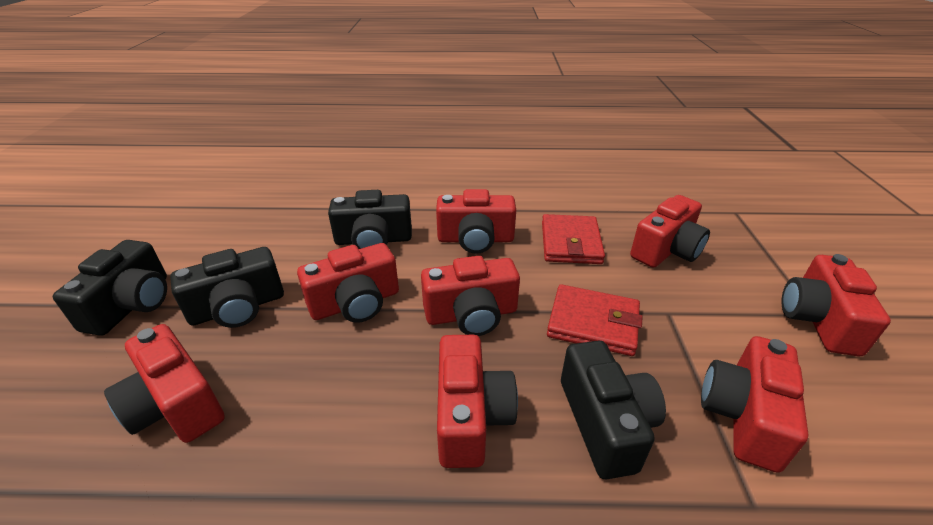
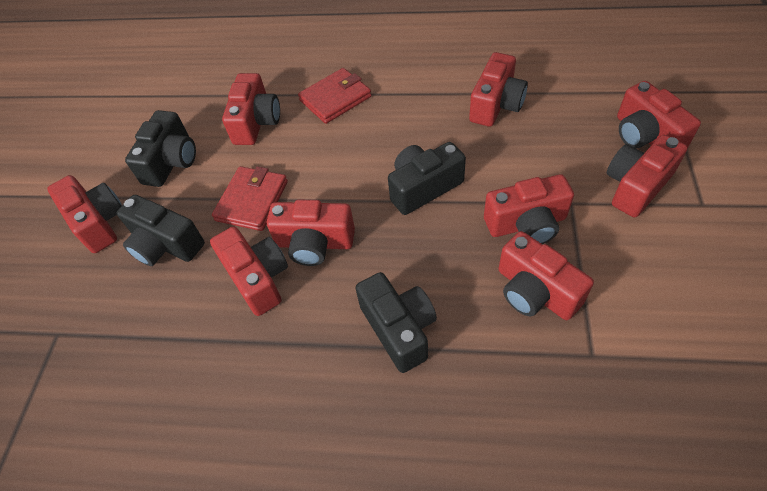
red camera: 8 -> 9

